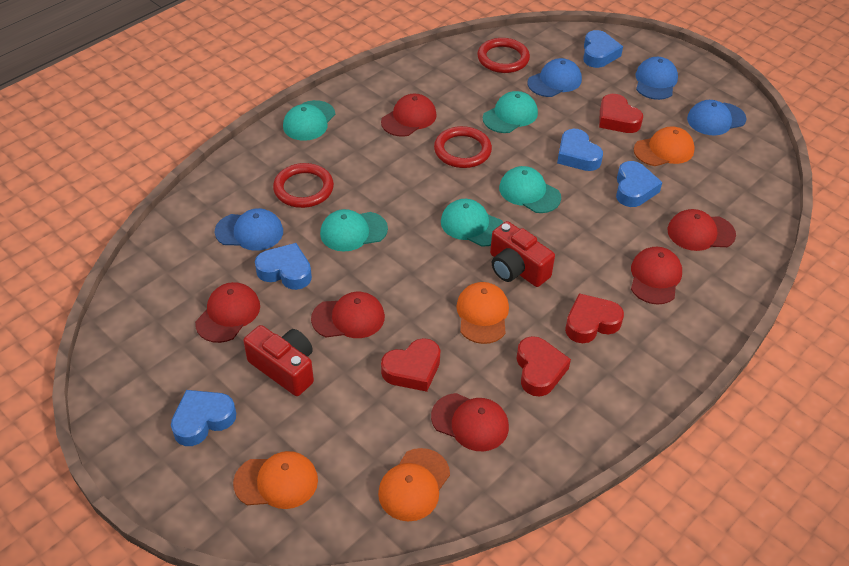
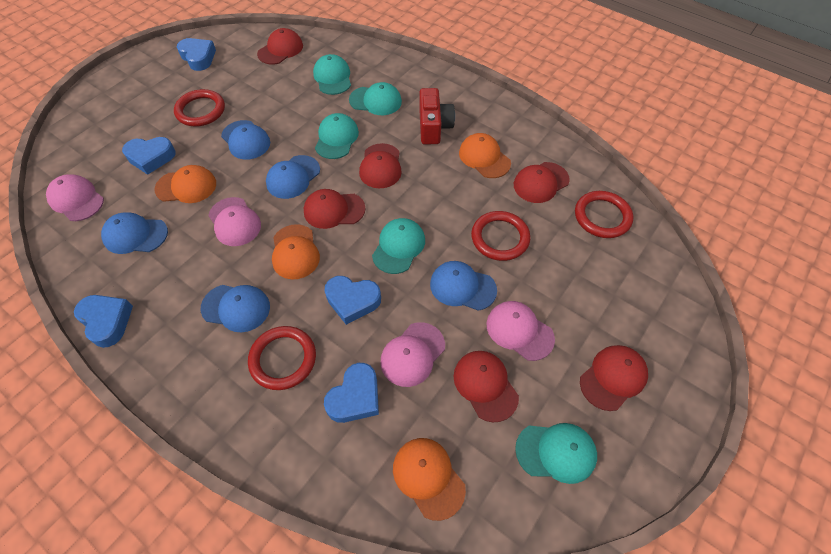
blue cap: 4 -> 5
pink cap: 0 -> 4
red camera: 2 -> 1
red heart: 4 -> 0
red ring: 3 -> 4

